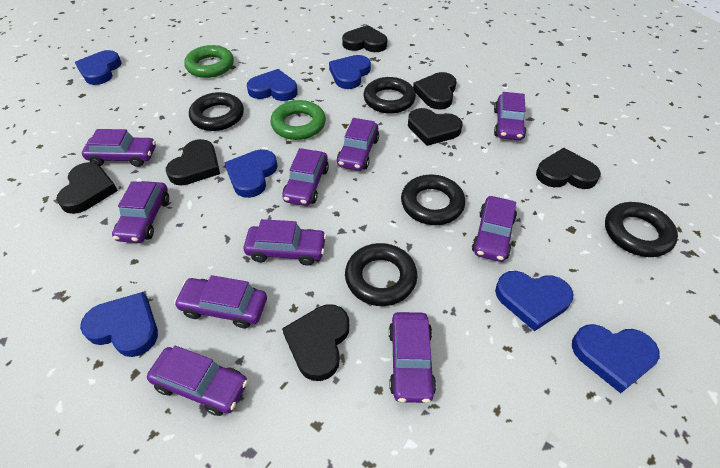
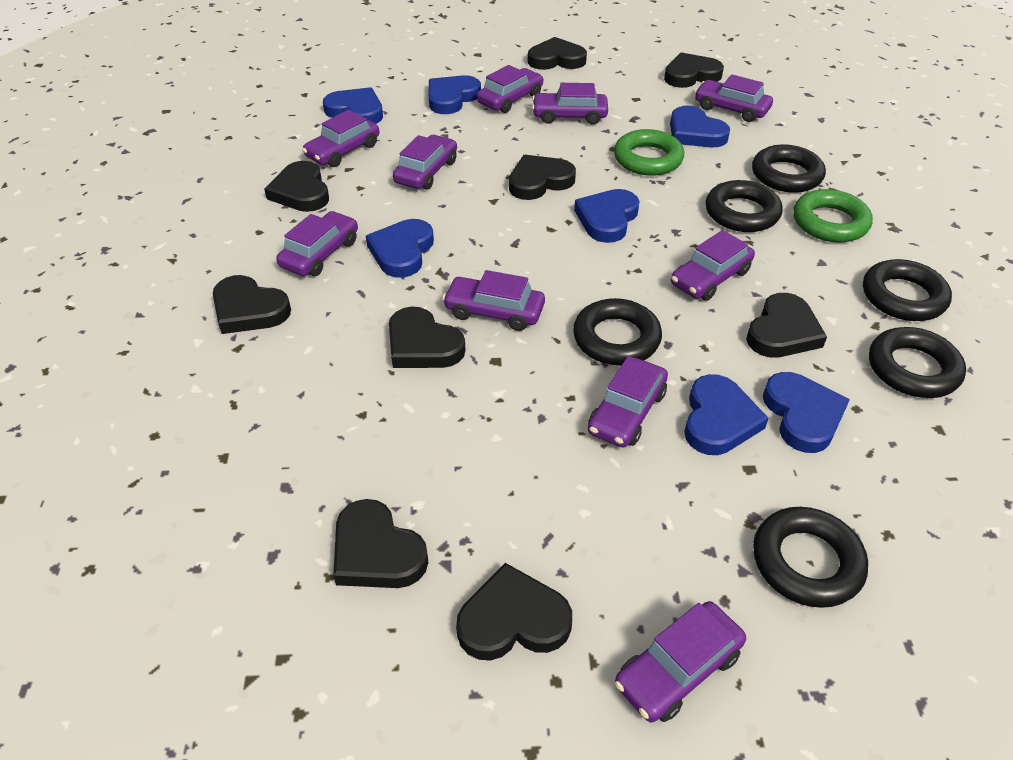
black heart: 7 -> 9
black ring: 5 -> 6

